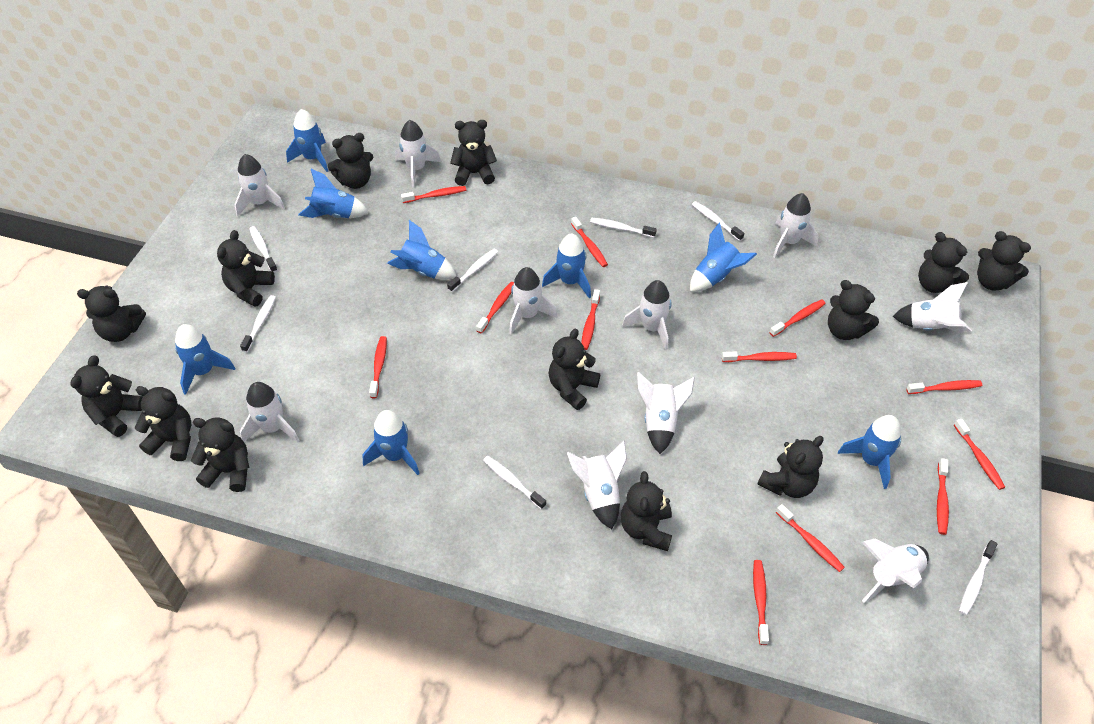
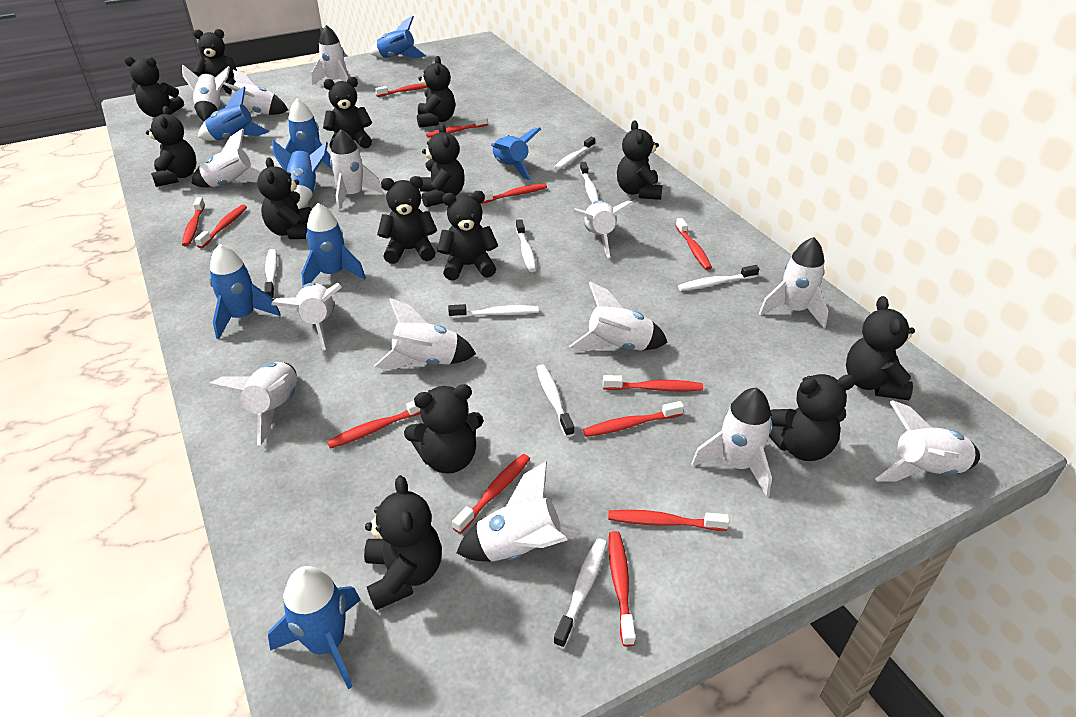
black teddy bear: 13 -> 14
white rocket: 10 -> 14
white toothbrush: 7 -> 8

